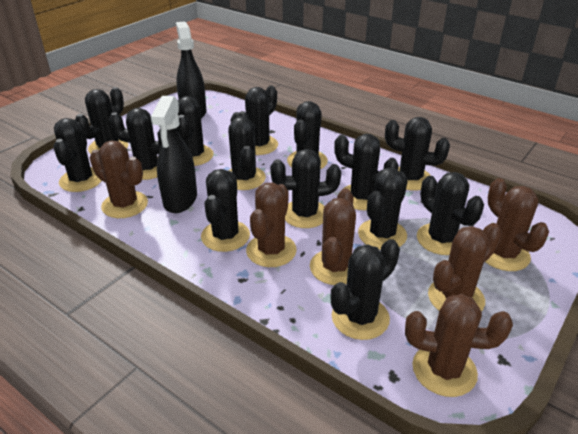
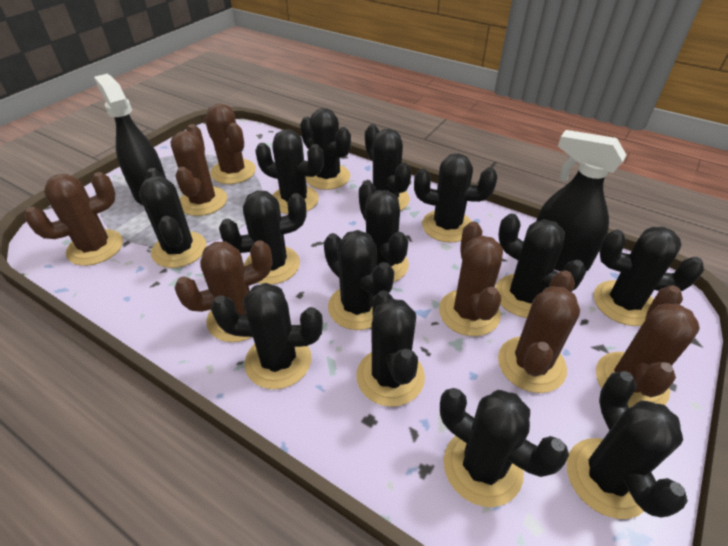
brown cactus: 6 -> 7

